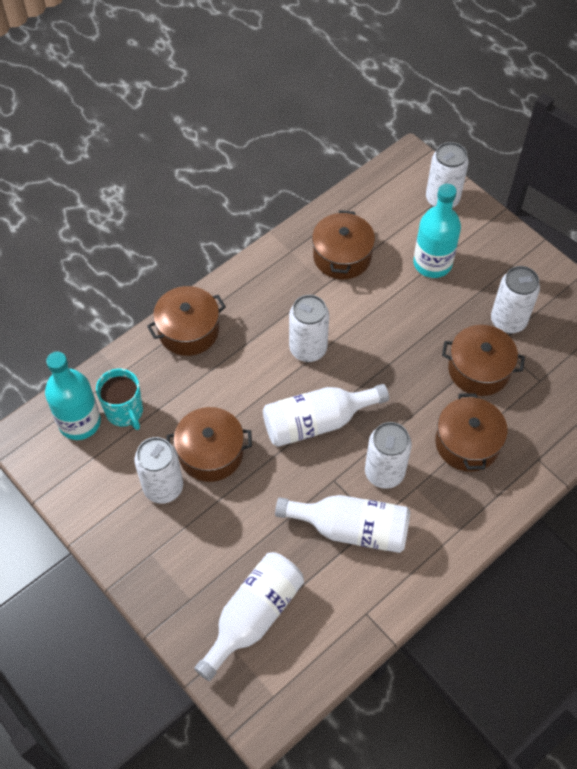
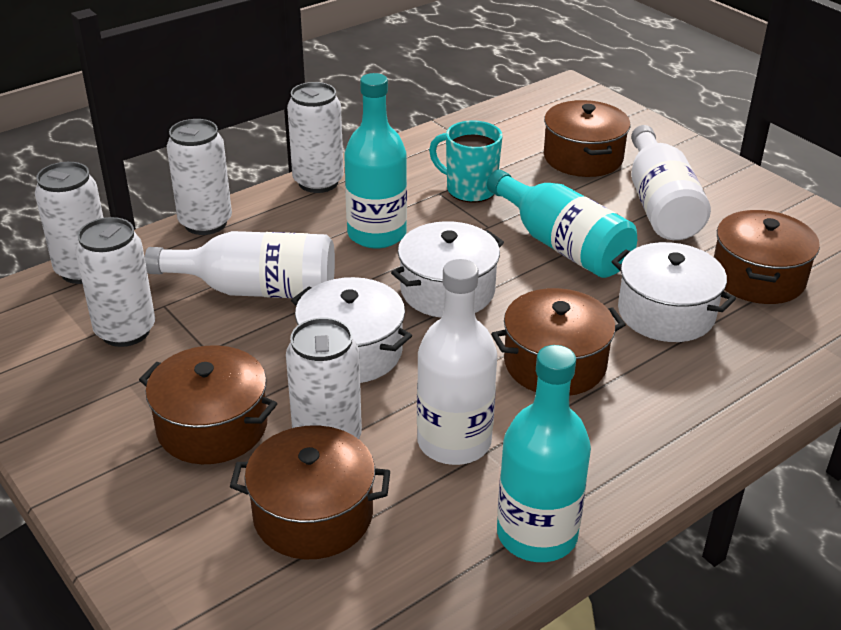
turquoise bottle: 2 -> 3
white pot: 0 -> 3

